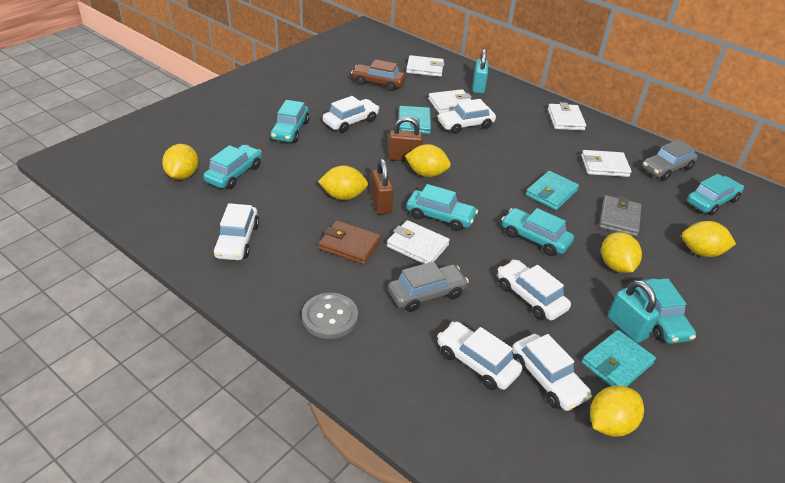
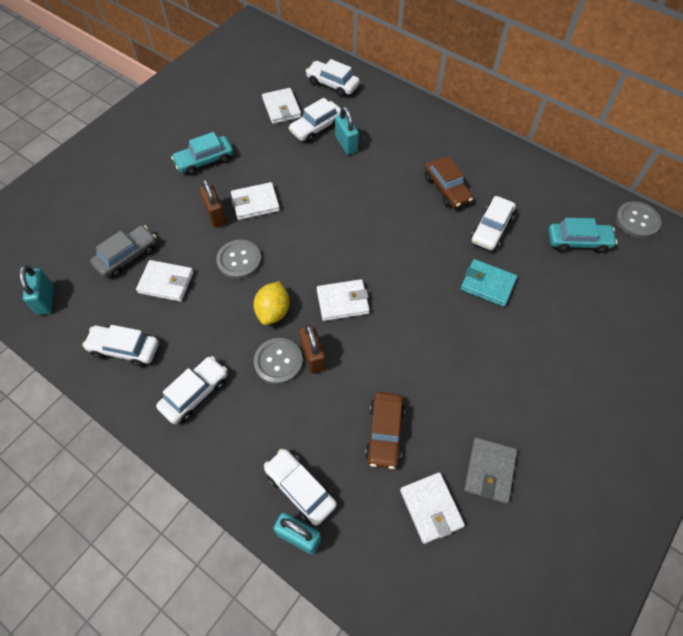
brown car: 1 -> 2
brown wallet: 1 -> 0
grey button: 1 -> 3
grey car: 2 -> 1
turquoise car: 6 -> 2
turquoise padlock: 2 -> 3
turquoise wallet: 3 -> 1
yellow lemon: 6 -> 1

